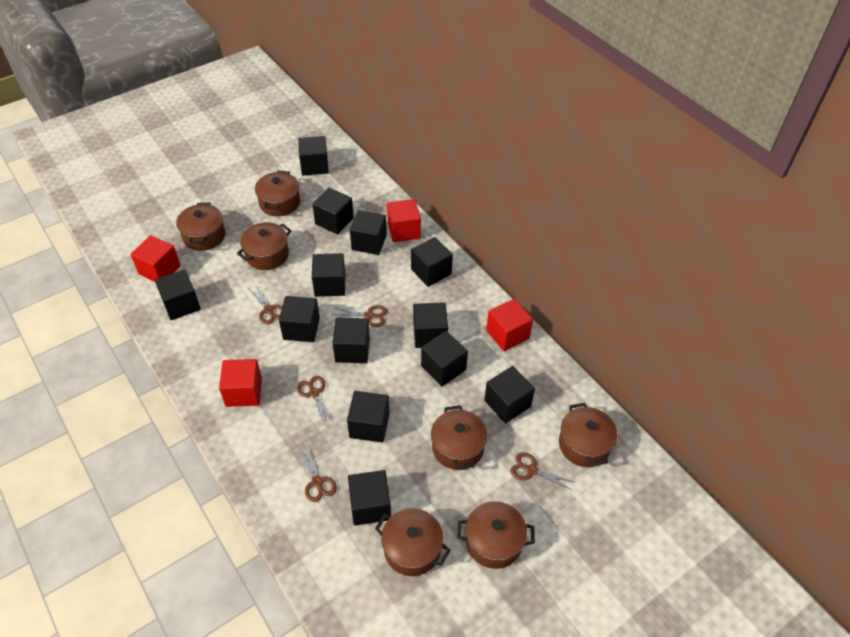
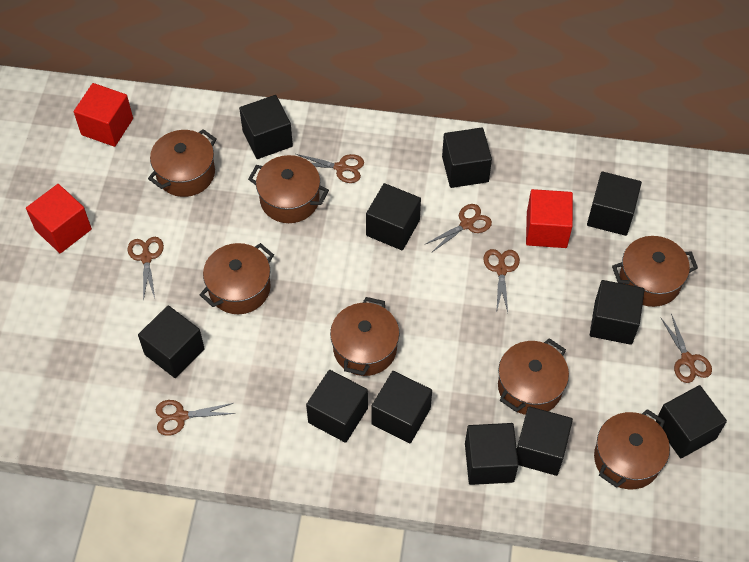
black cube: 13 -> 11
brown scissors: 5 -> 6
red cube: 4 -> 3

